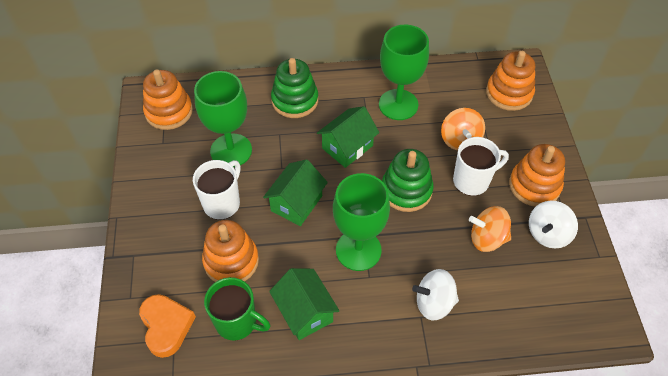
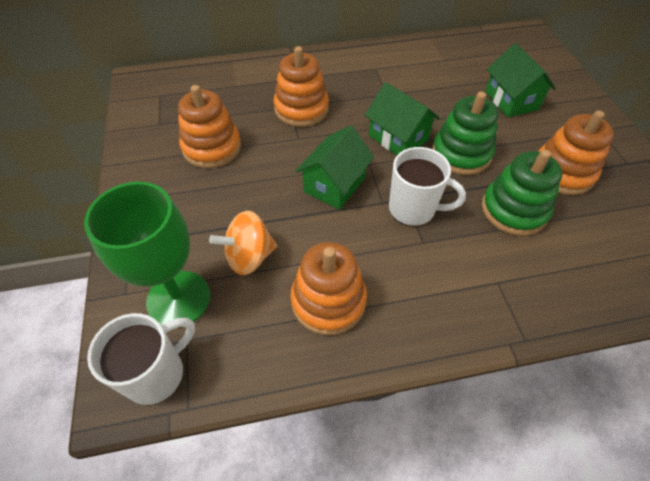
green goblet: 3 -> 1
green mug: 1 -> 0
orange heart: 1 -> 0
orange spinning top: 2 -> 1
white spinning top: 2 -> 0

